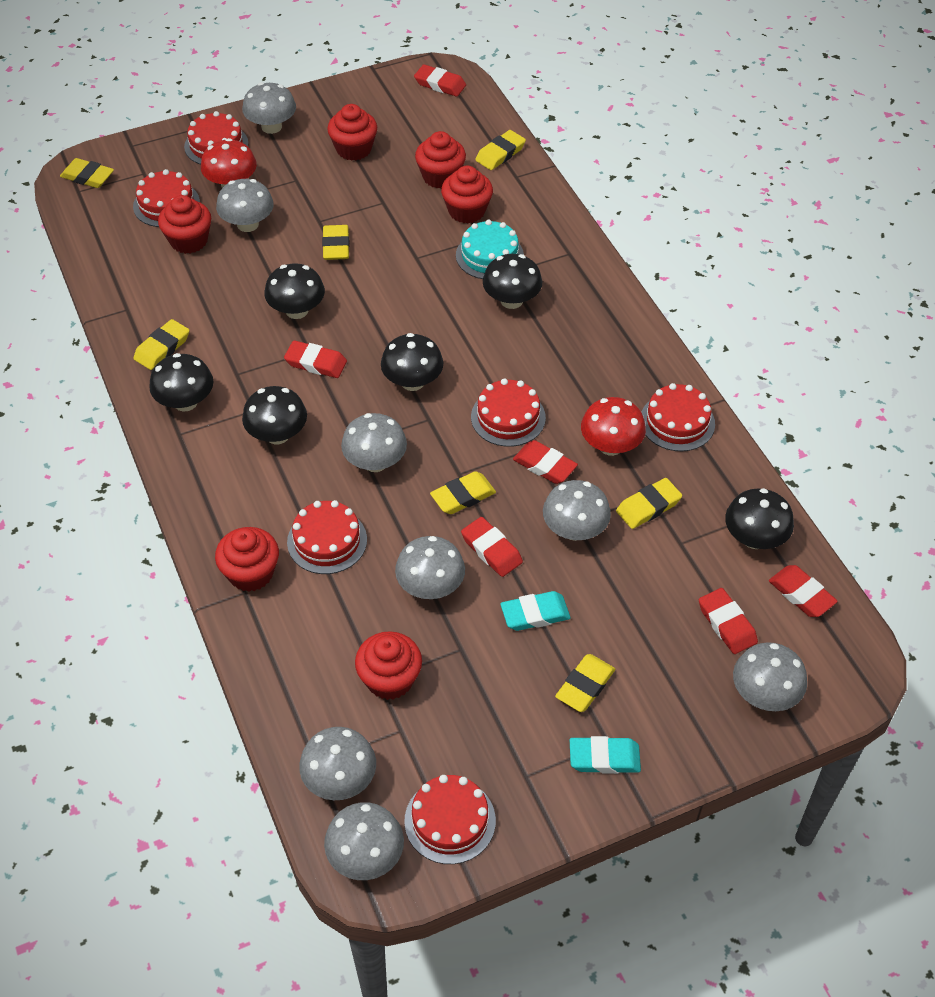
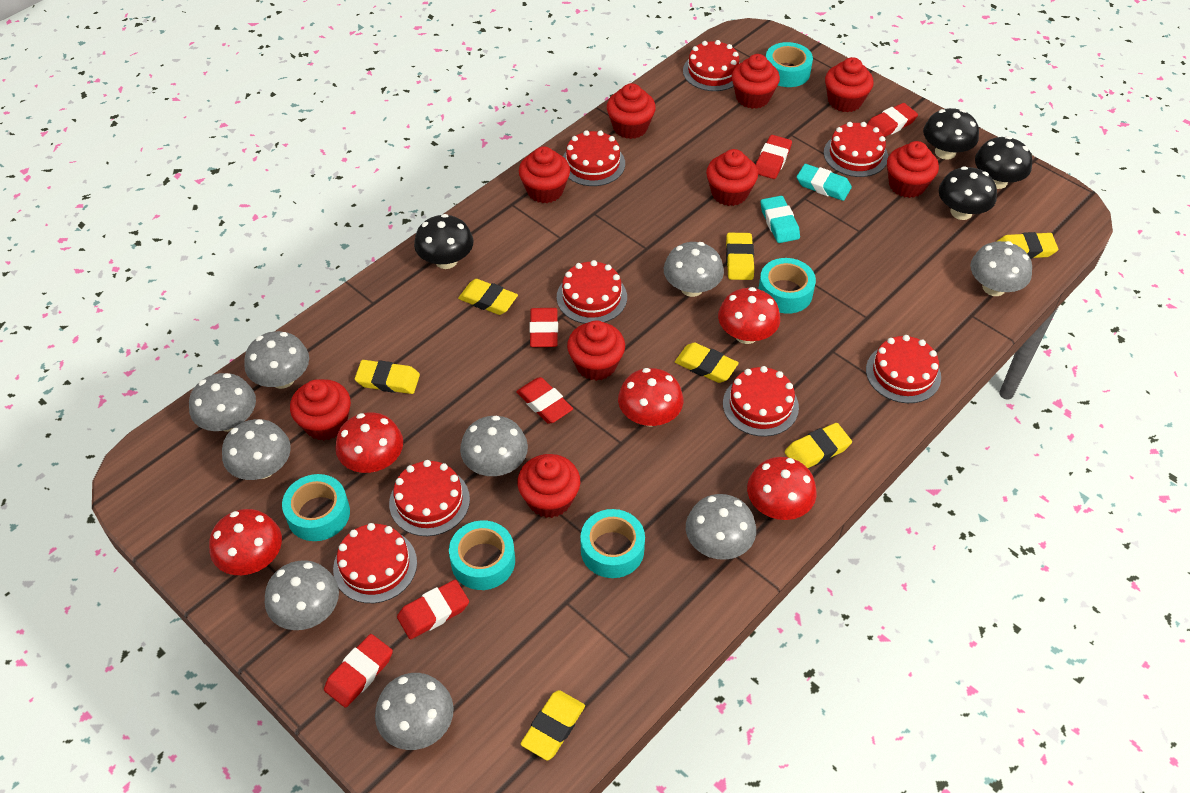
black mushroom: 6 -> 4
grey mushroom: 8 -> 9
red cake: 6 -> 8
red cupcake: 6 -> 9
red mushroom: 2 -> 5
turquoise cake: 1 -> 0
turquoise tape: 0 -> 5

